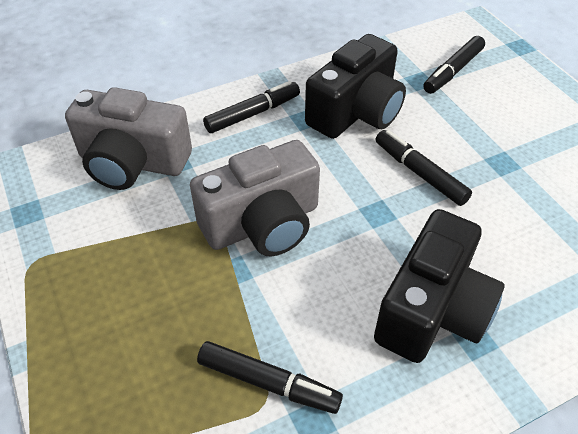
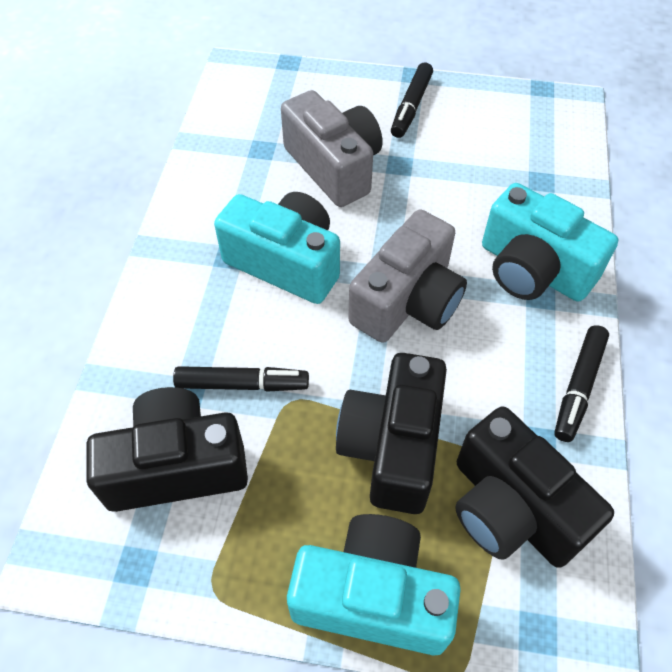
black camera: 2 -> 3
black marker: 4 -> 3
turquoise camera: 0 -> 3

